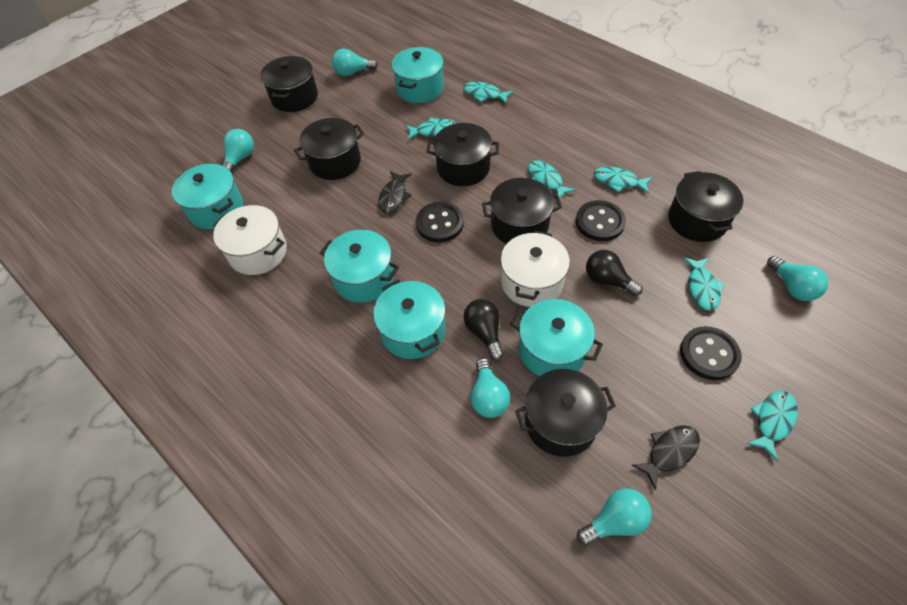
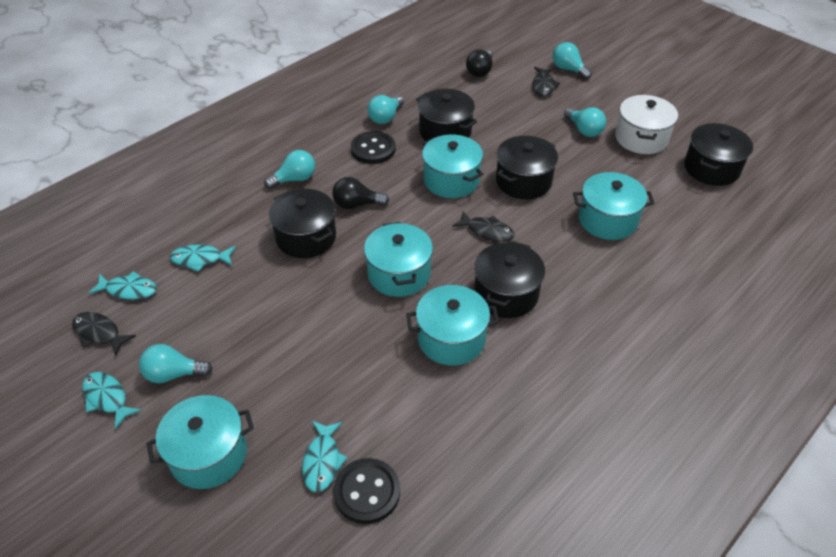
black button: 3 -> 2
black fish: 2 -> 3
black pot: 6 -> 5
turquoise fish: 6 -> 4
white pot: 2 -> 1

